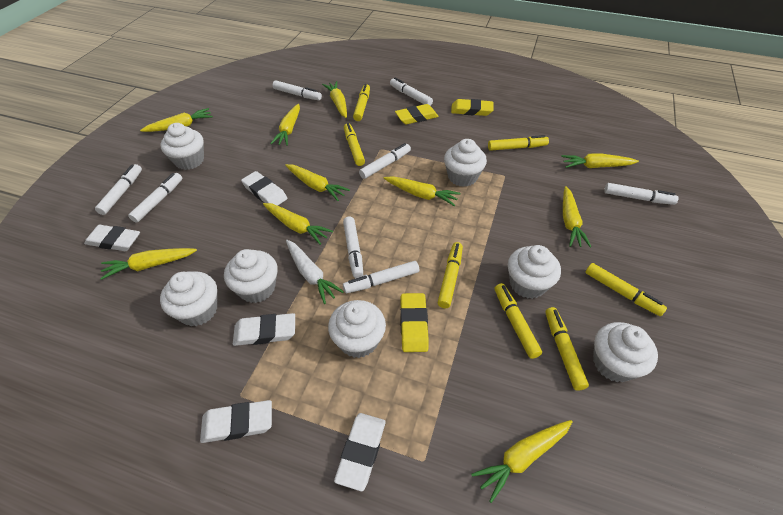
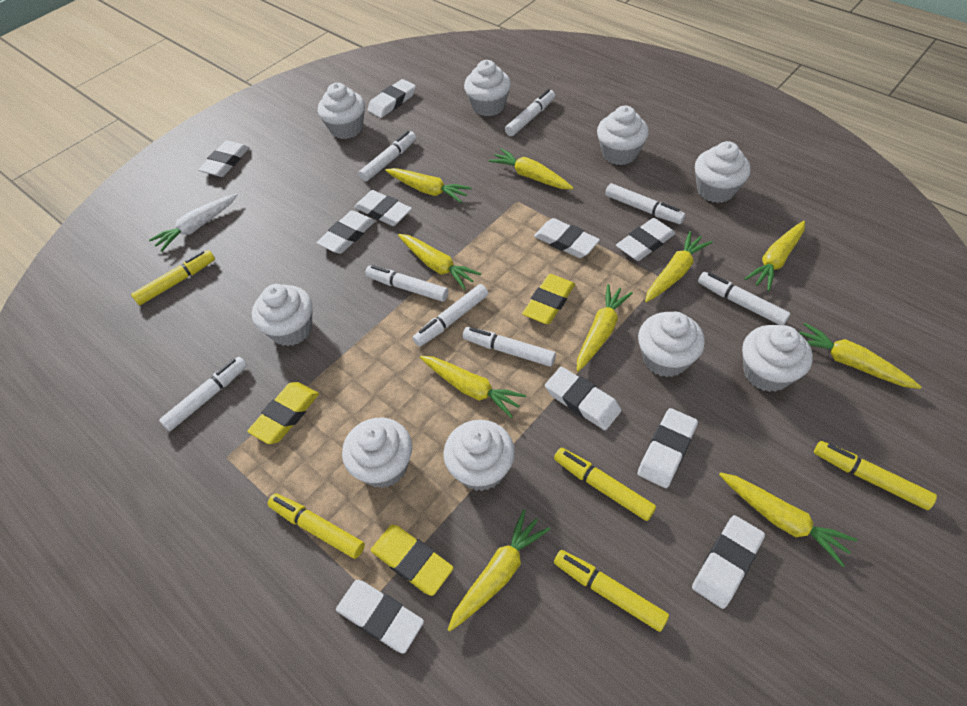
white cupcake: 7 -> 9
white eraser: 5 -> 10
yellow marker: 7 -> 5

